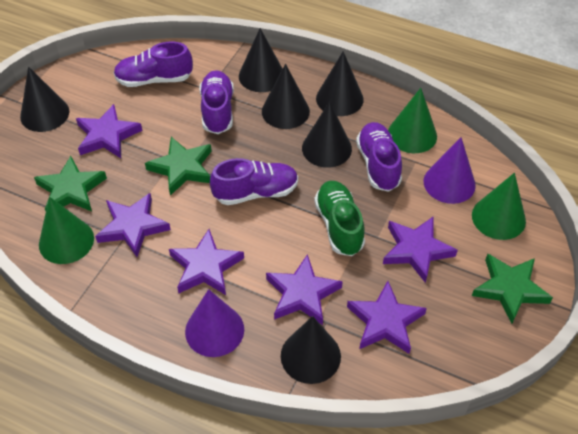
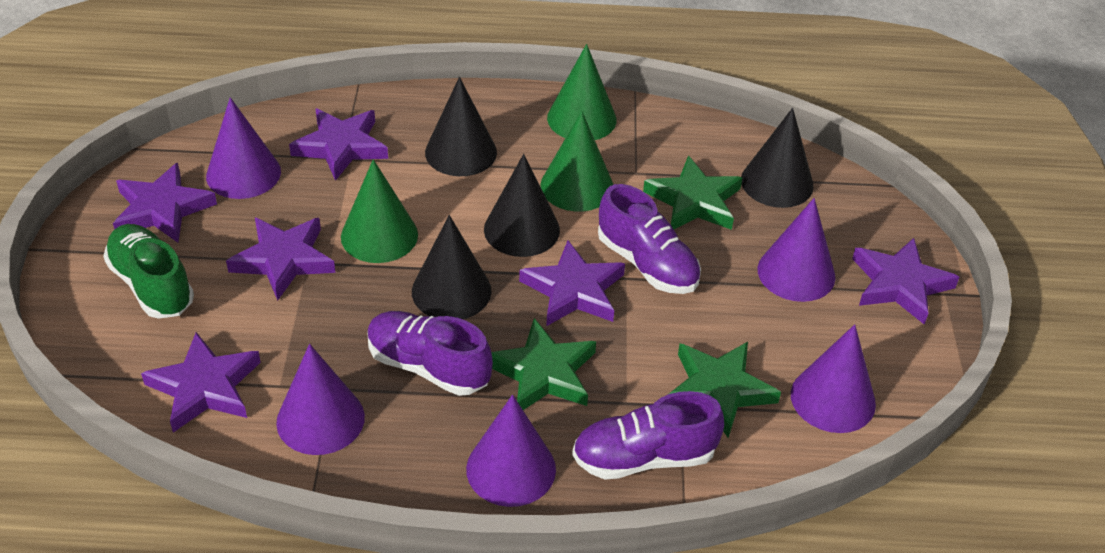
black cone: 6 -> 4
purple cone: 2 -> 5
purple shoe: 4 -> 3

